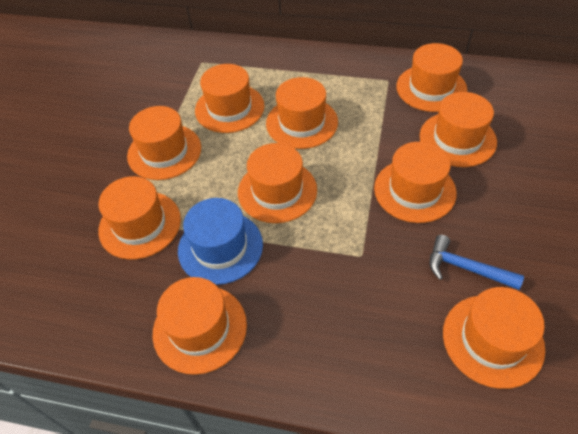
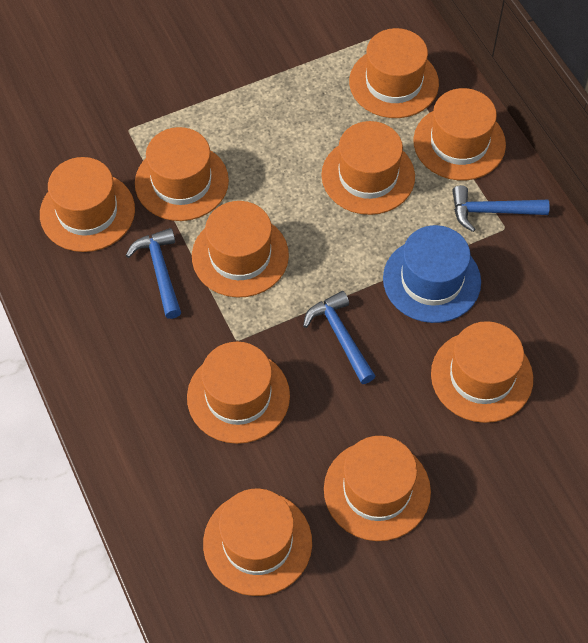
blue hammer: 1 -> 3

